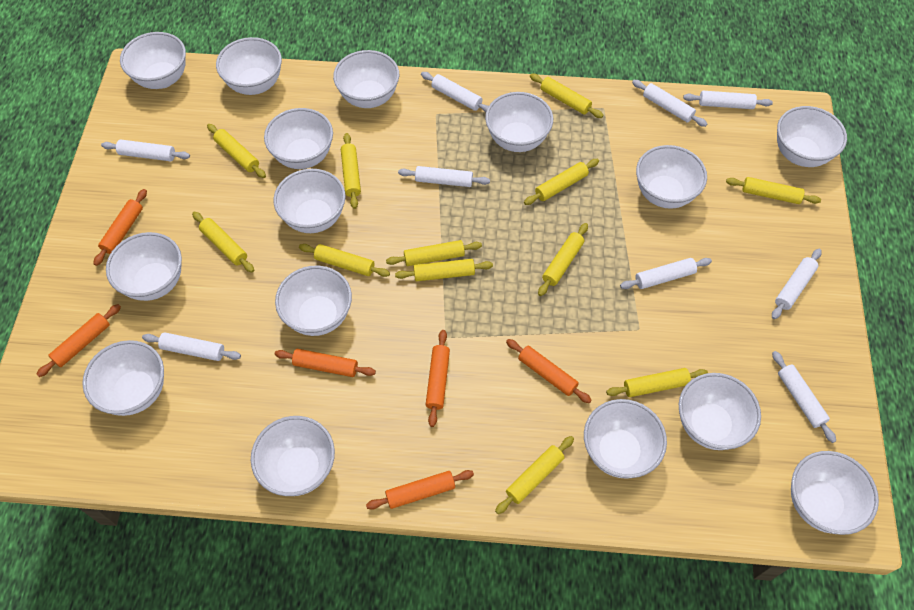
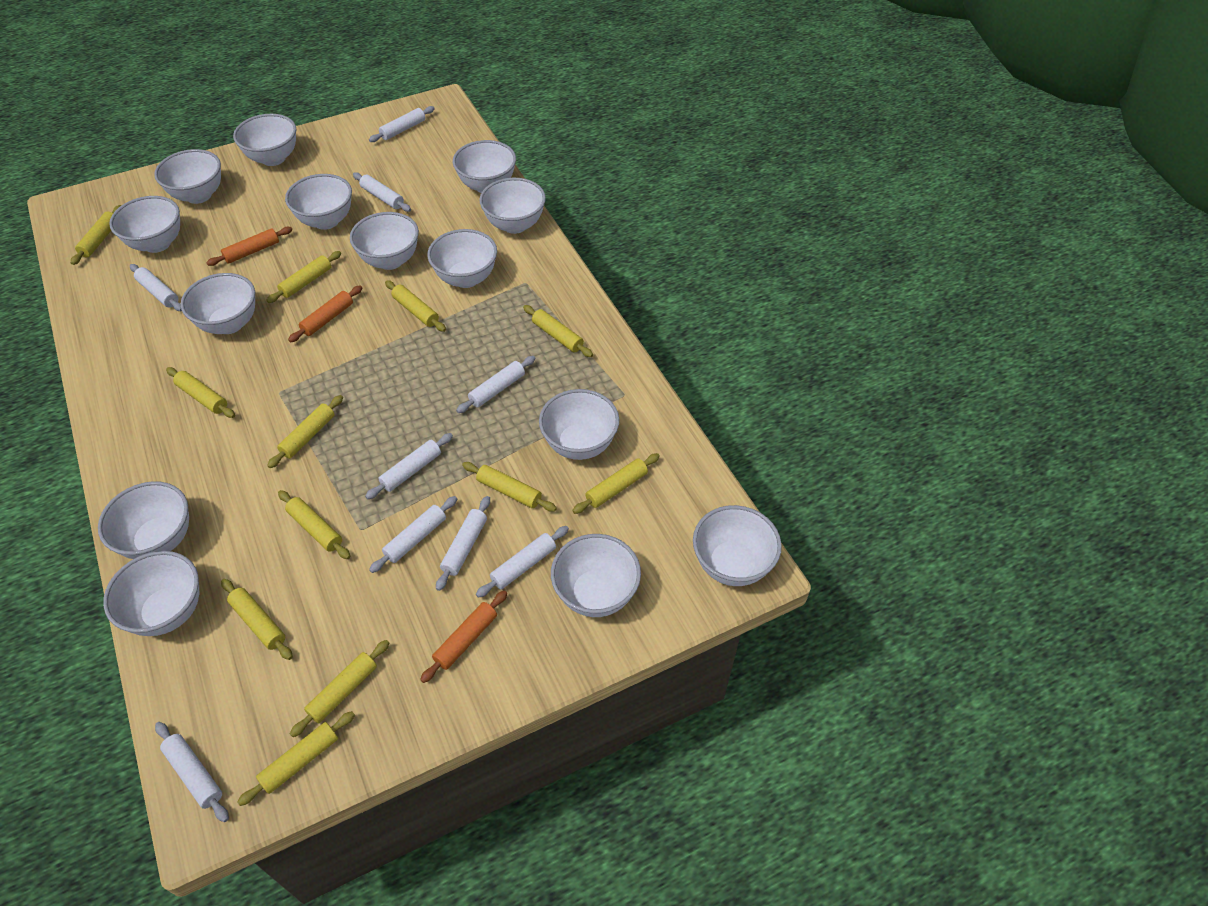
orange rolling pin: 6 -> 3
white bowl: 15 -> 14

